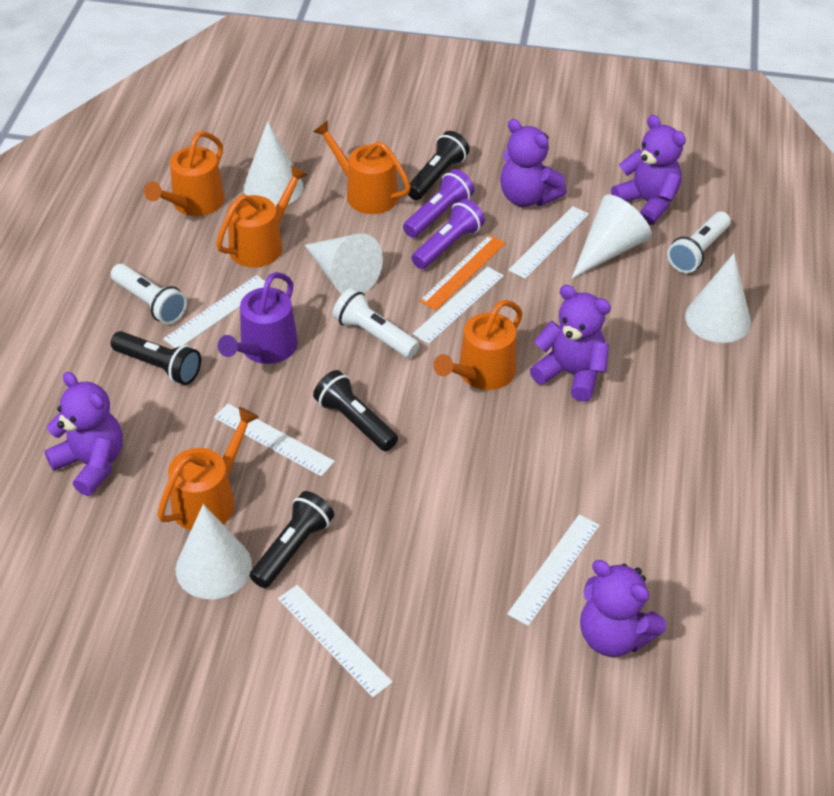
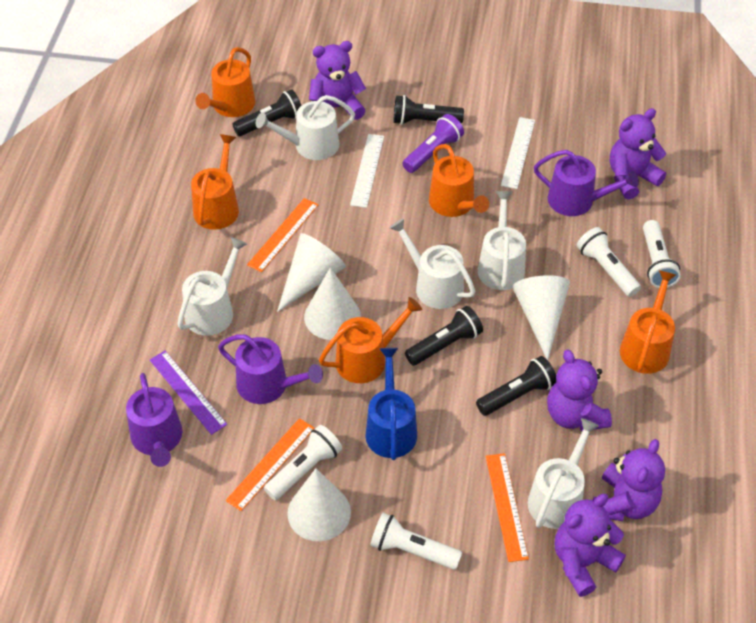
blue watering can: 0 -> 1
orange ruler: 1 -> 3
purple flashlight: 2 -> 1
purple ruler: 0 -> 1
purple watering can: 1 -> 3
white cone: 5 -> 4
white flashlight: 3 -> 4
white ruler: 6 -> 2
white watering can: 0 -> 5

